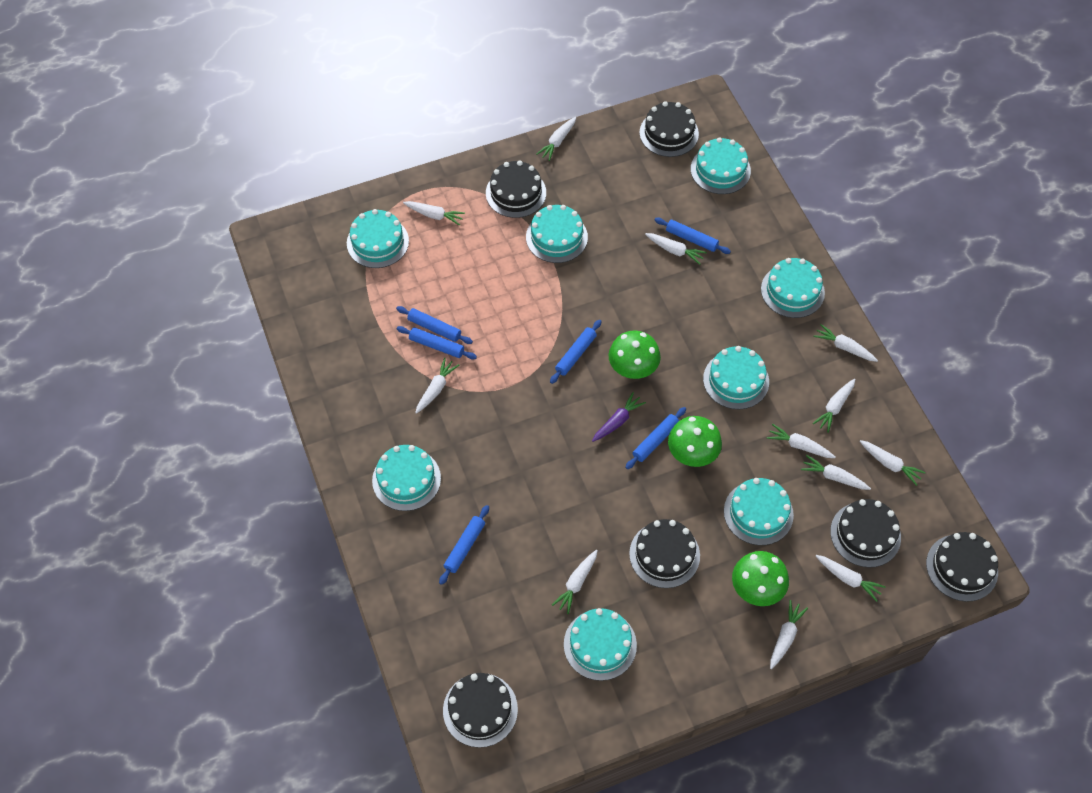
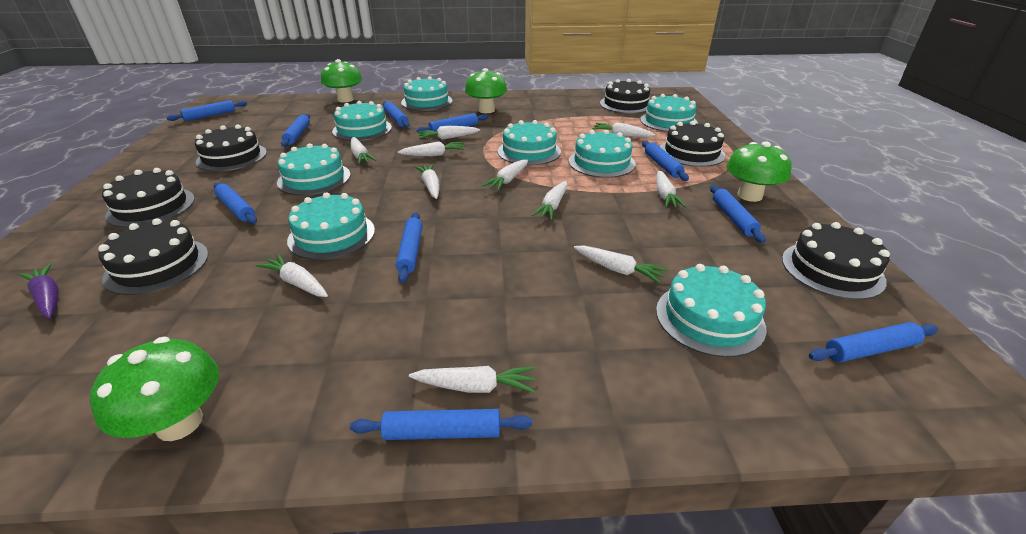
blue rolling pin: 6 -> 10
green mushroom: 3 -> 4
white carrot: 12 -> 11

